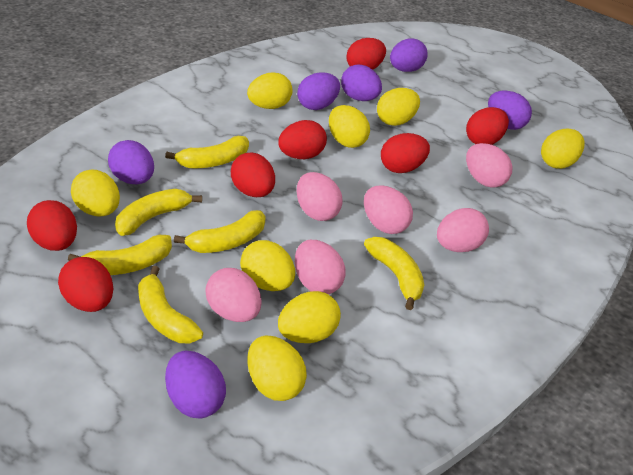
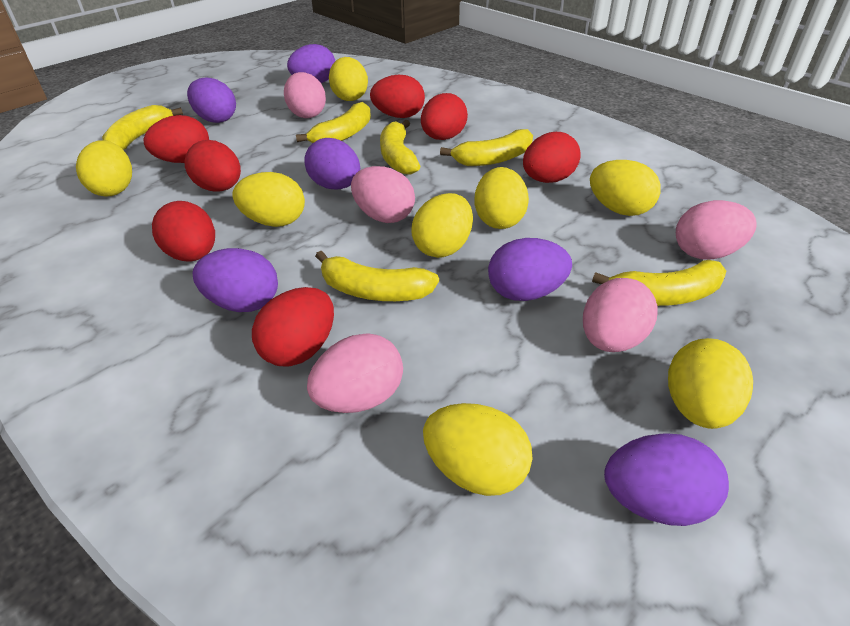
pink egg: 6 -> 5

